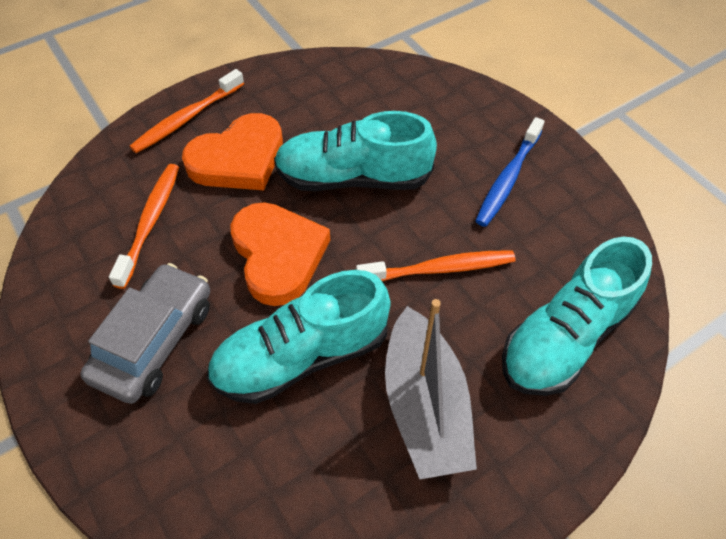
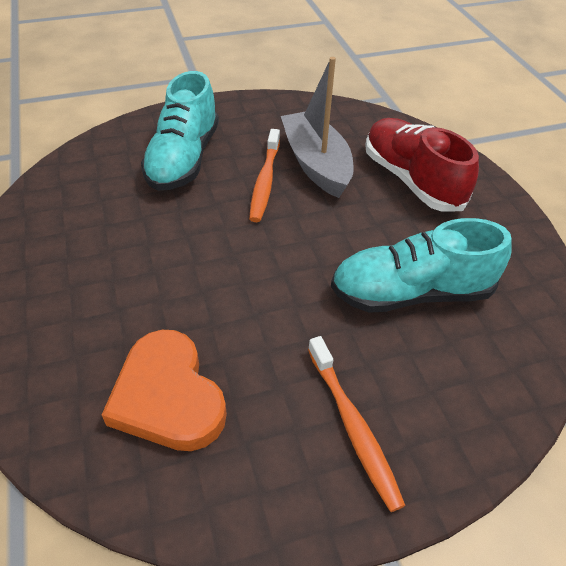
blue toothbrush: 1 -> 0
grey car: 1 -> 0
orange heart: 2 -> 1
orange toothbrush: 3 -> 2
red shoe: 0 -> 1
turquoise shoe: 3 -> 2

